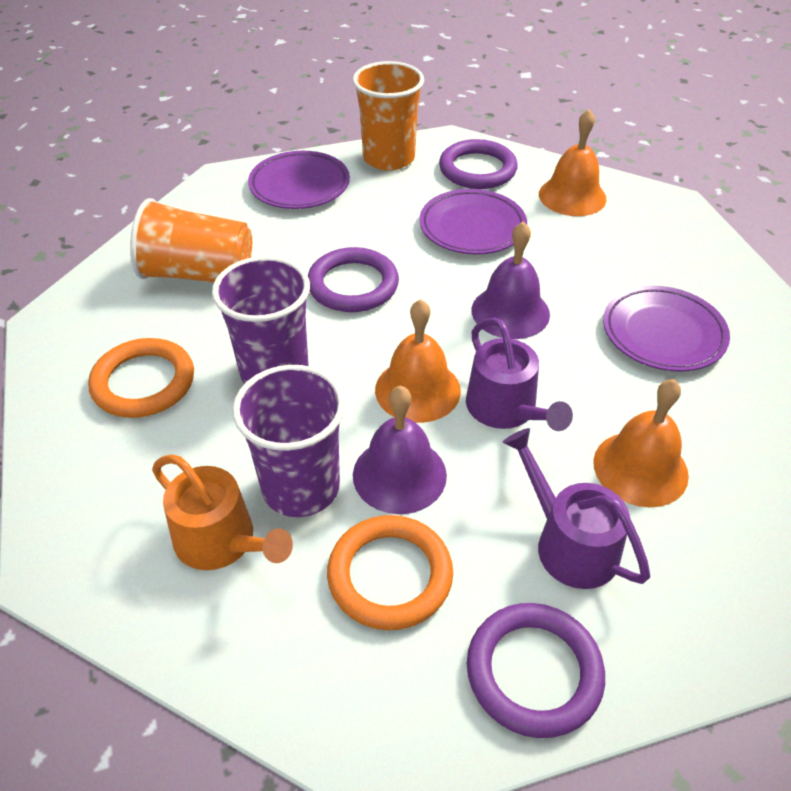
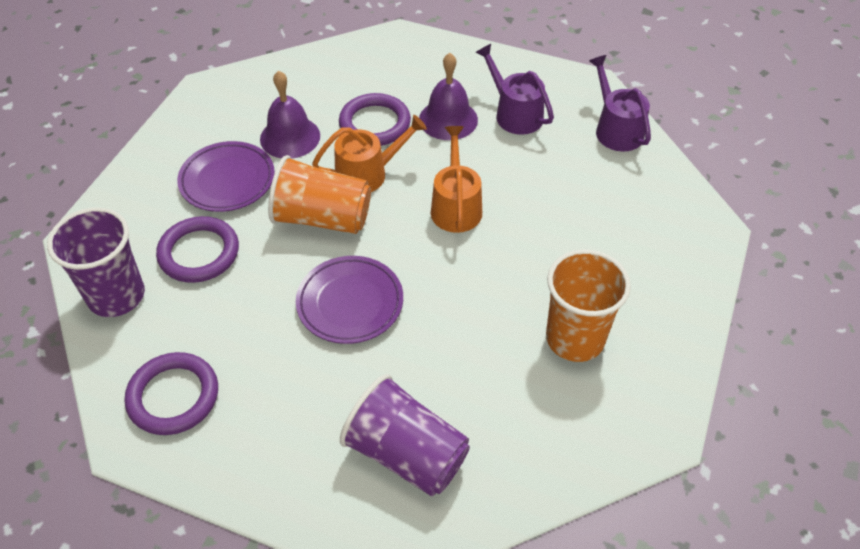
orange bell: 3 -> 0
orange ring: 2 -> 0
orange watering can: 1 -> 2
purple plate: 3 -> 2

